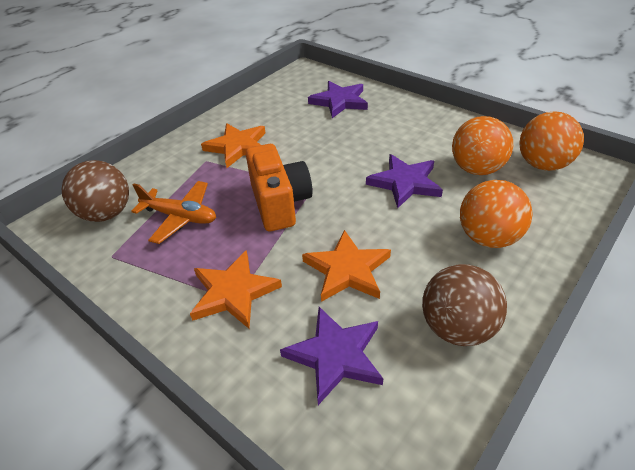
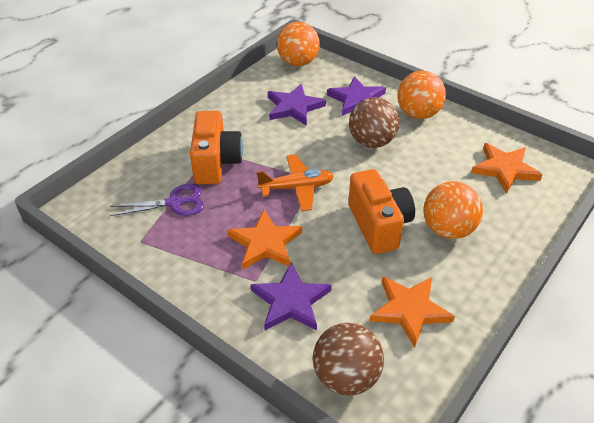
orange camera: 1 -> 2
purple scissors: 0 -> 1

